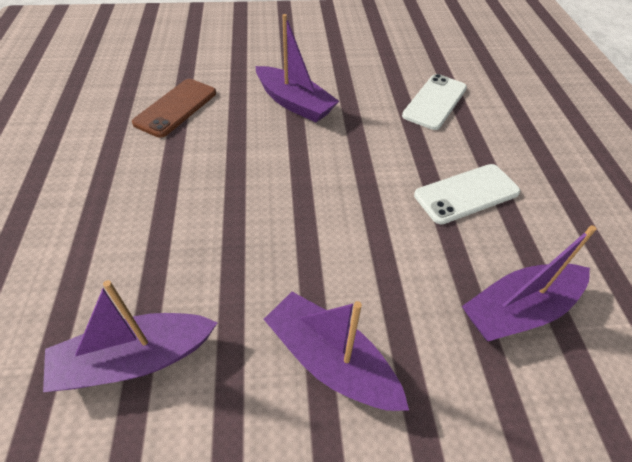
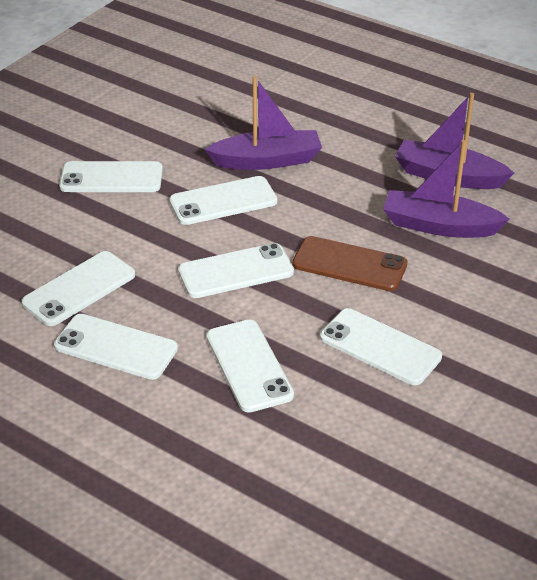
purple boat: 4 -> 3
white phone: 2 -> 7

